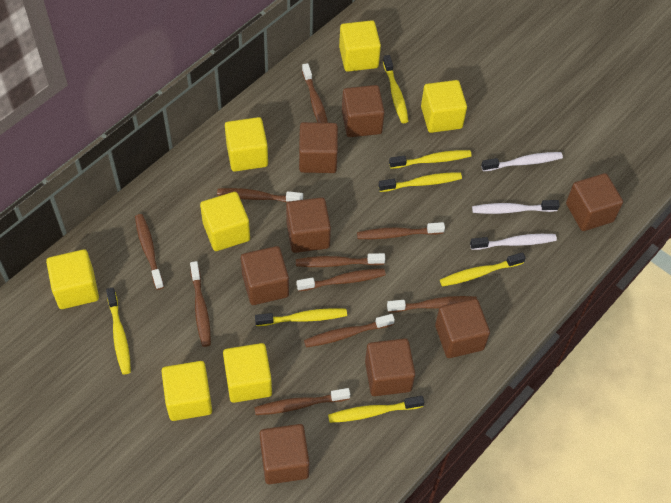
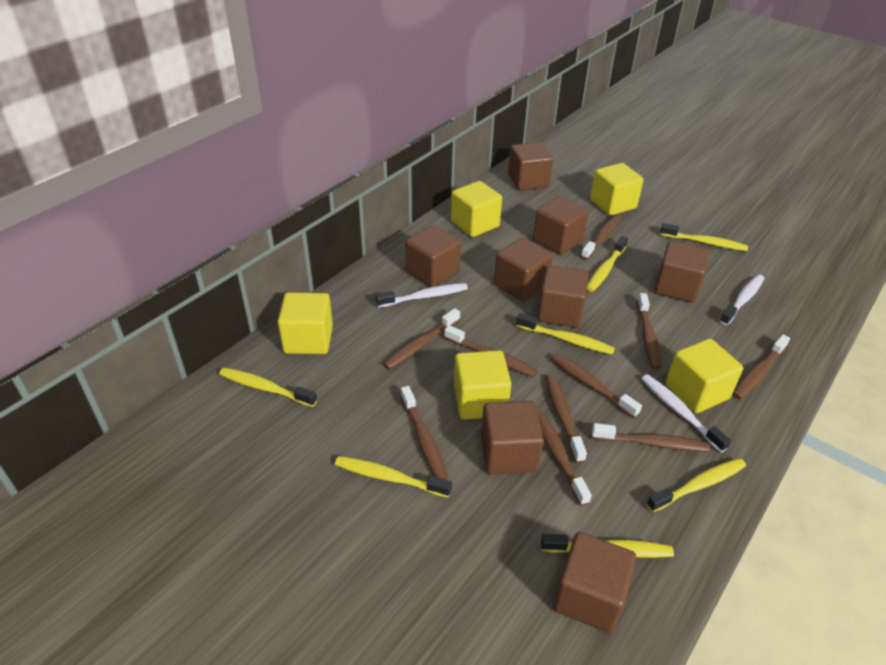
yellow cube: 7 -> 5

